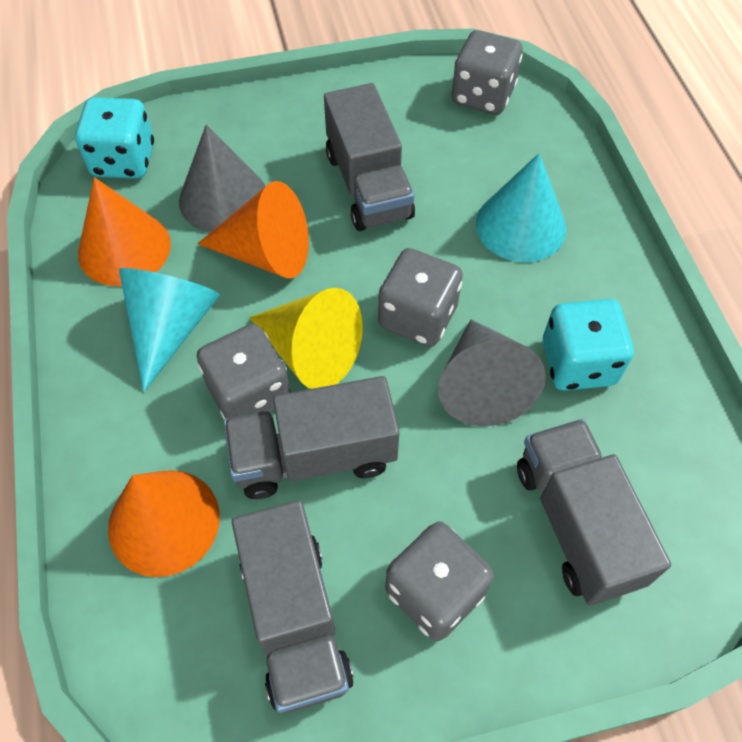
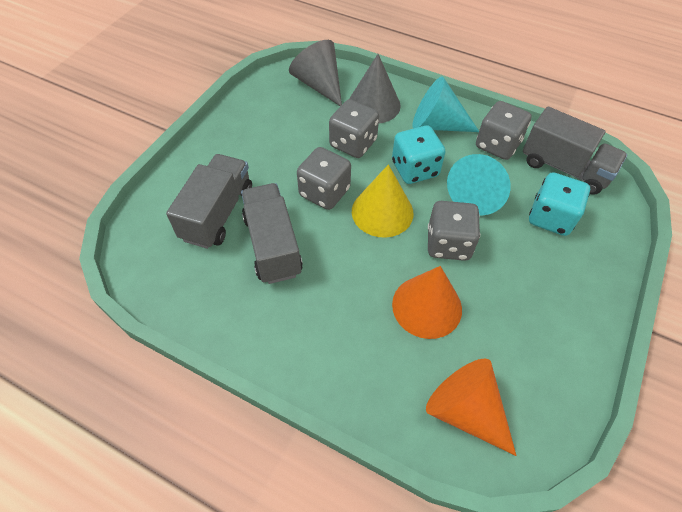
grey truck: 4 -> 3
orange cone: 3 -> 2

